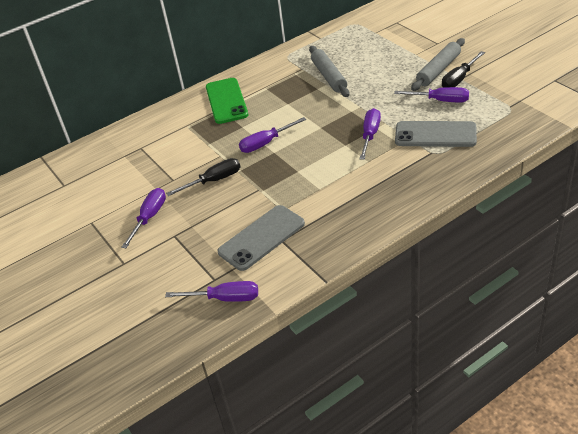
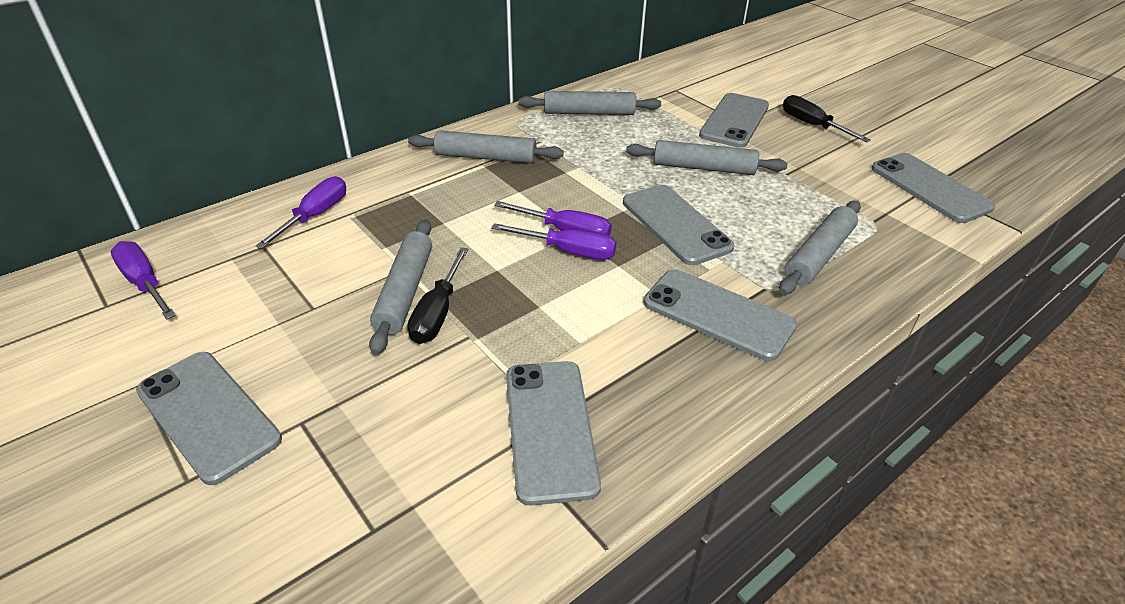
green phone: 1 -> 0
grey phone: 2 -> 6
grey rolling pin: 2 -> 5
purple screwdriver: 5 -> 4

